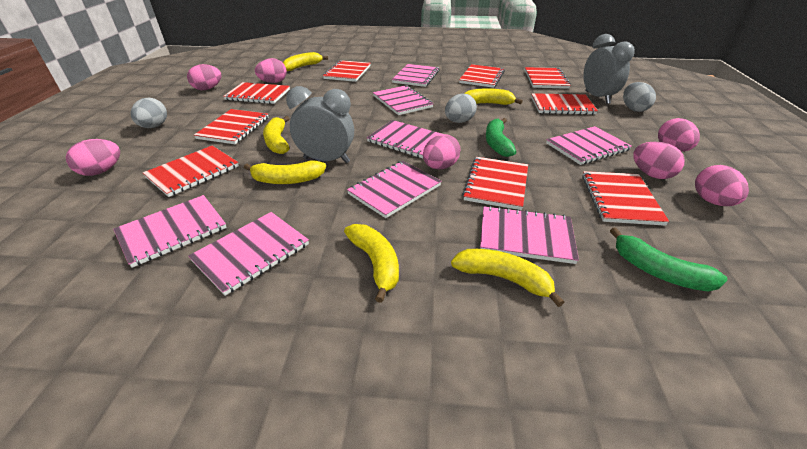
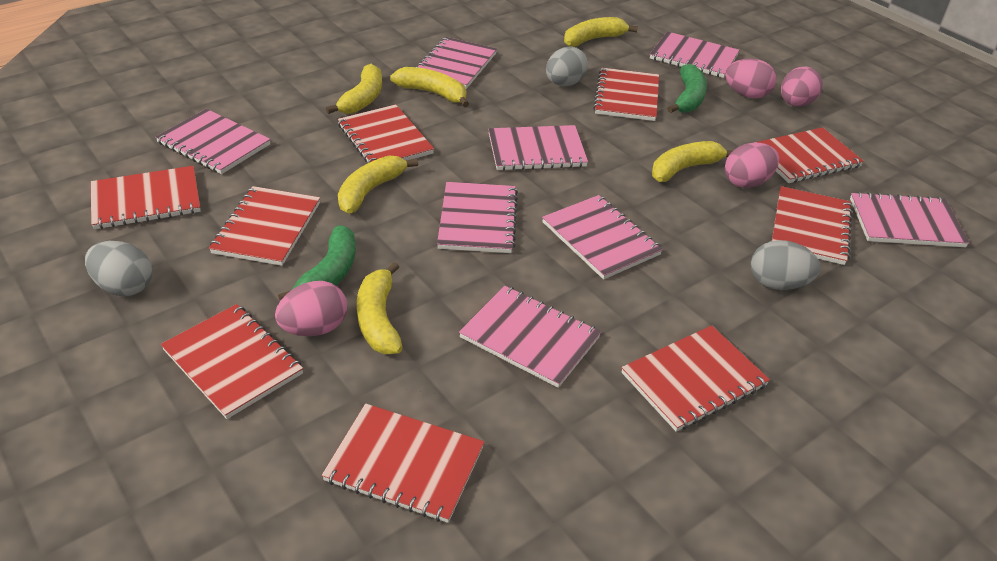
grey clock: 2 -> 0
pink egg: 7 -> 4

